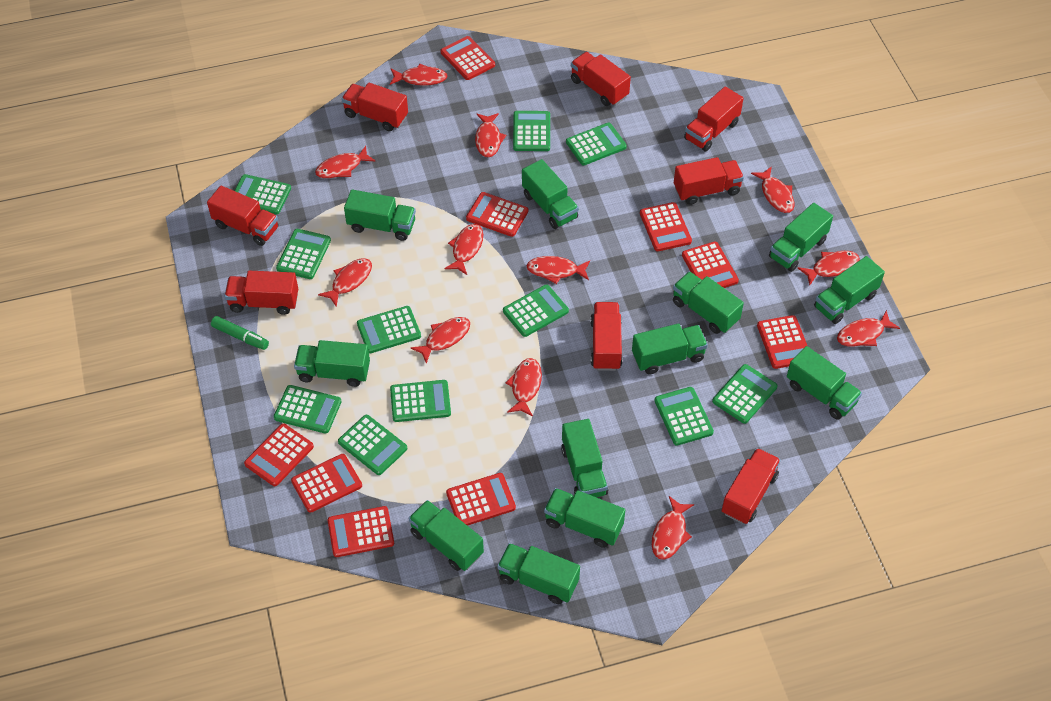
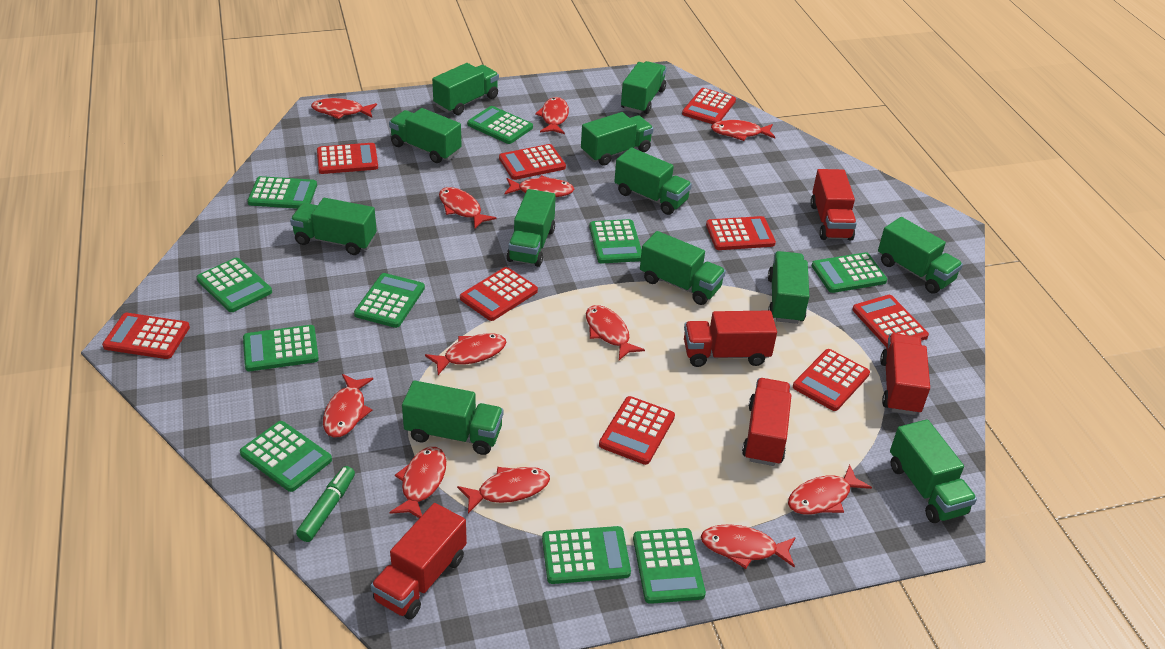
green calculator: 11 -> 10
red truck: 8 -> 5

